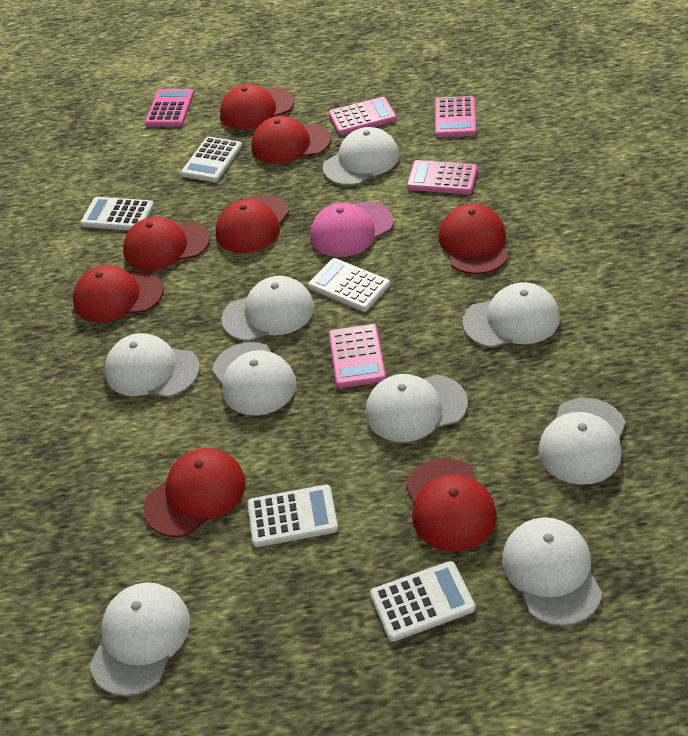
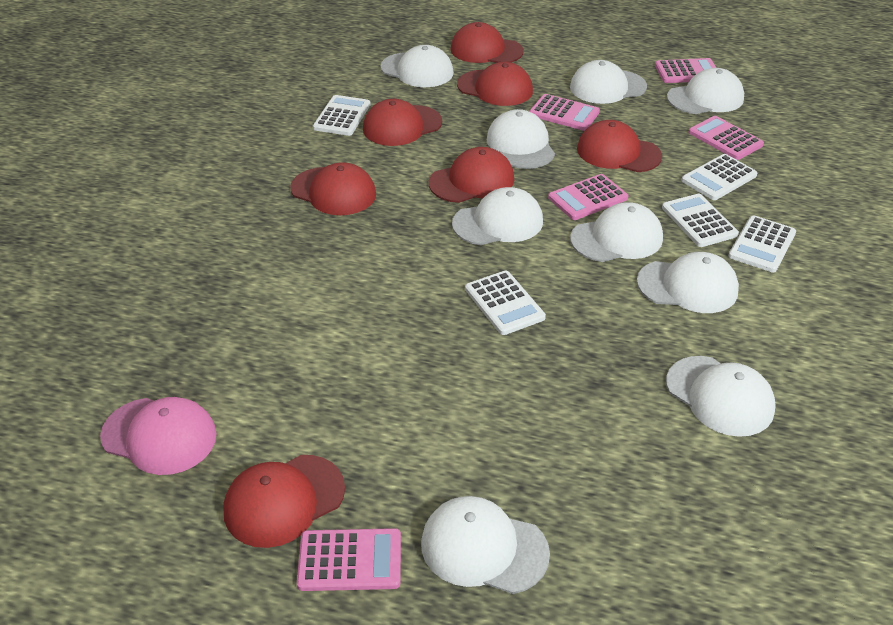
red cap: 8 -> 7

